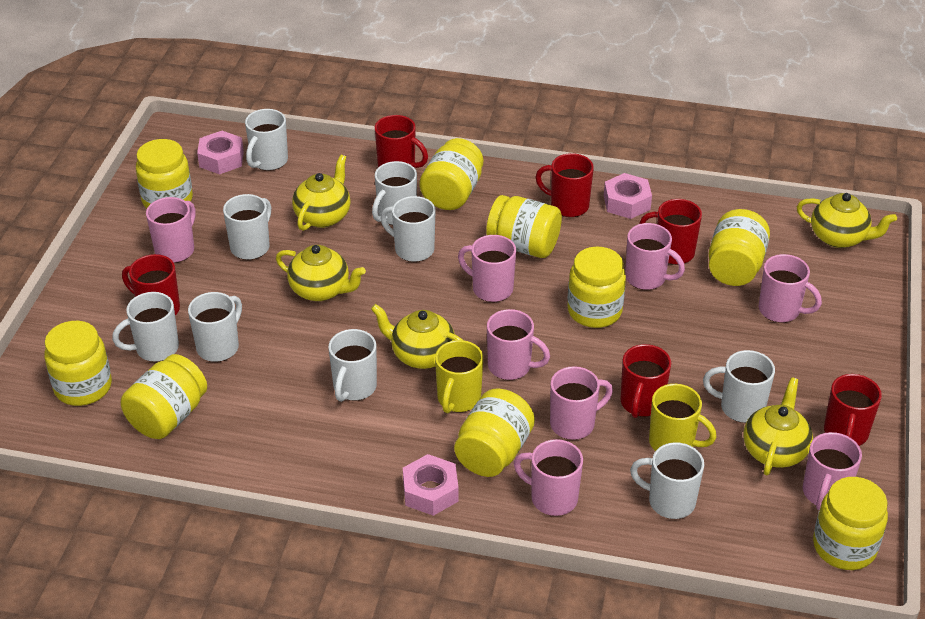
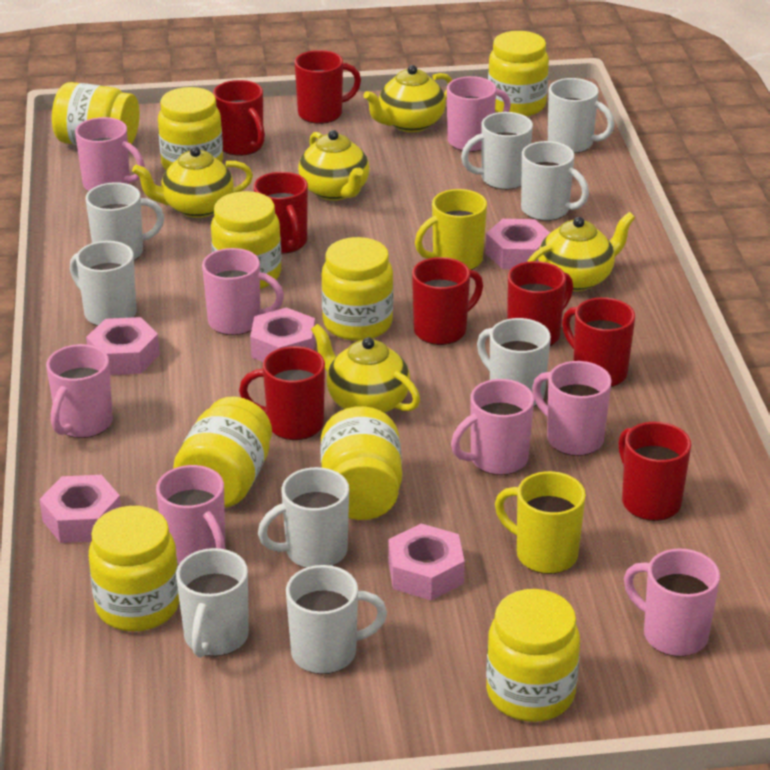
pink nut: 3 -> 5
red mug: 6 -> 8

